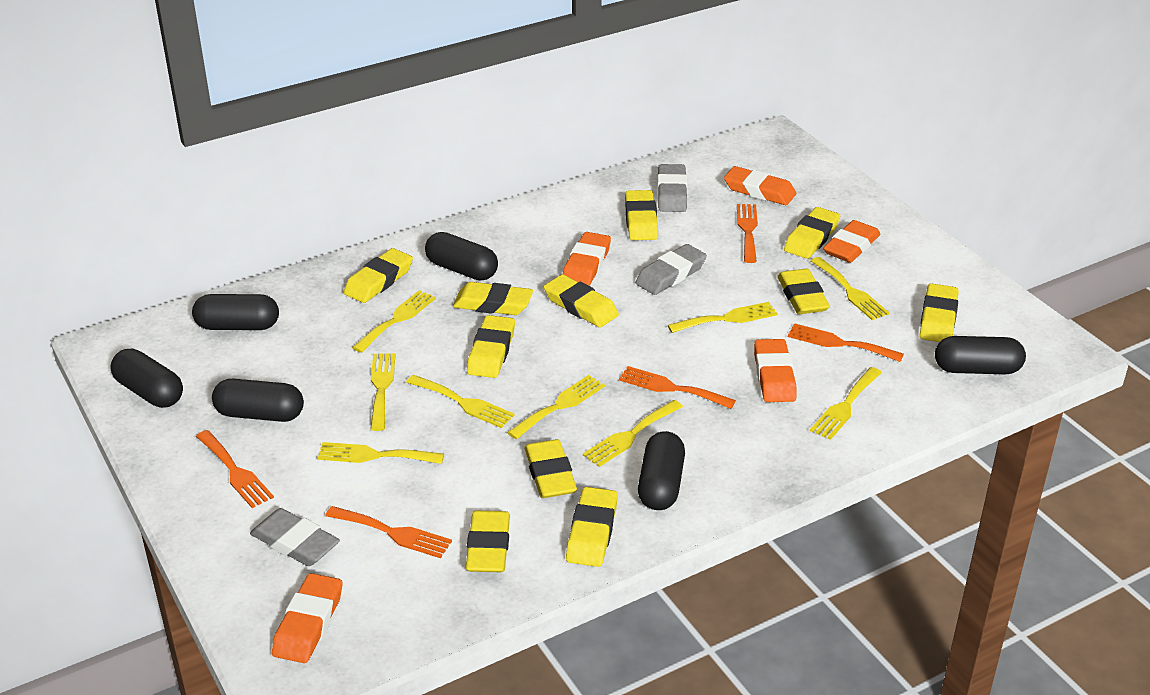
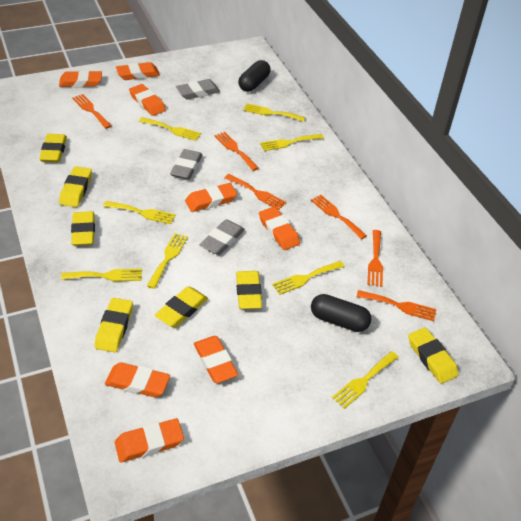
black capsule: 6 -> 2
orange eraser: 5 -> 8
orange fork: 5 -> 6
yellow eraser: 11 -> 7
yellow fork: 9 -> 8

